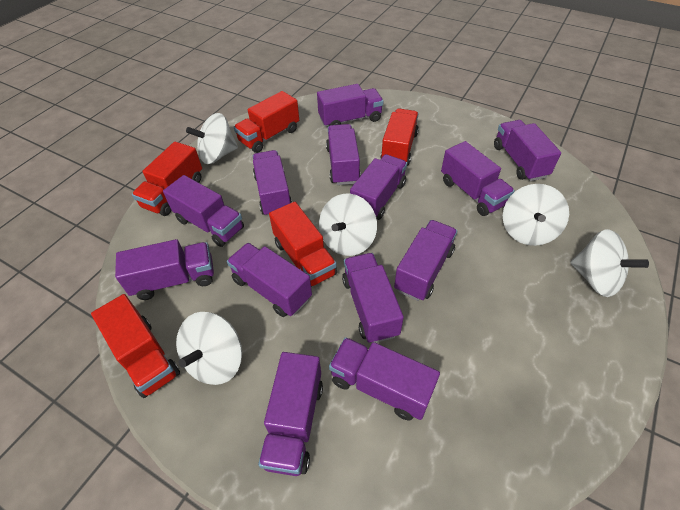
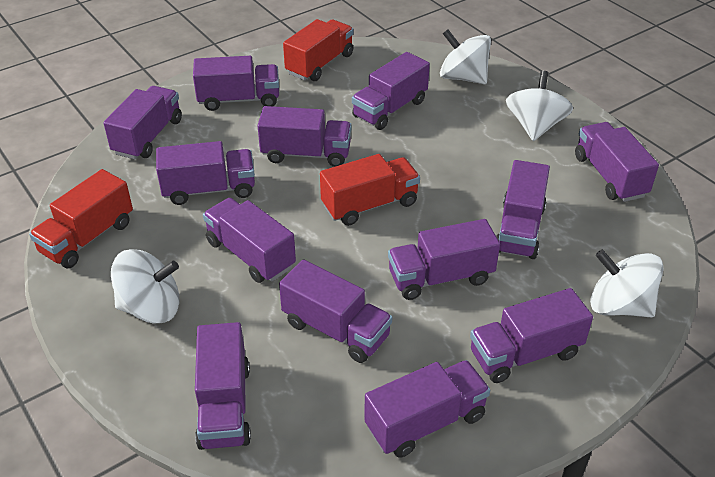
red truck: 5 -> 3
white spinning top: 5 -> 4

